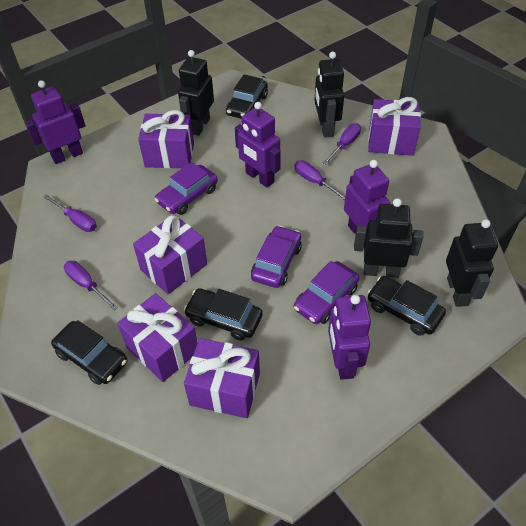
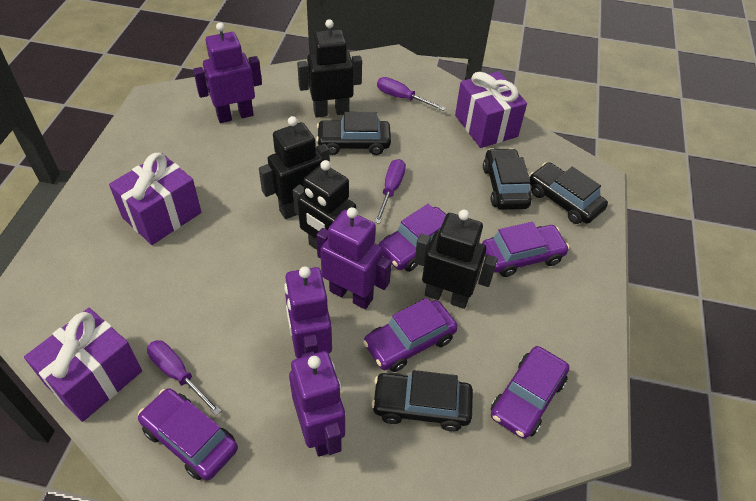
purple car: 3 -> 5
purple gift: 5 -> 3
purple screwdriver: 4 -> 3

